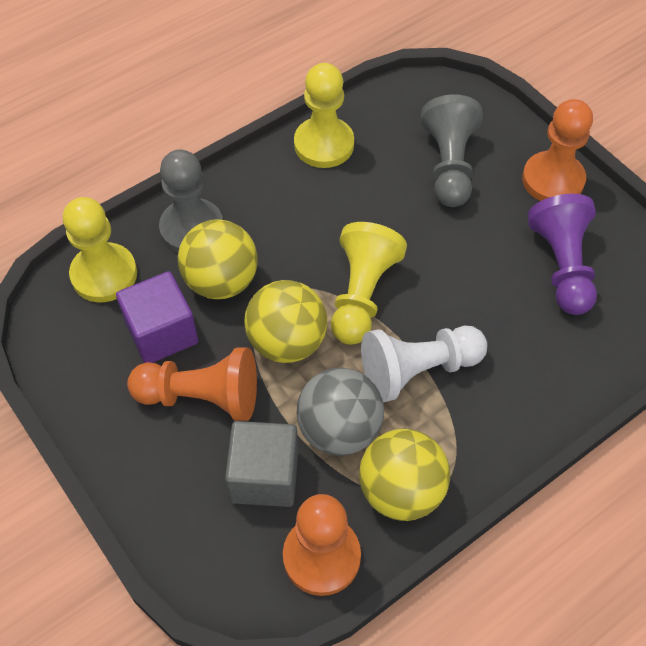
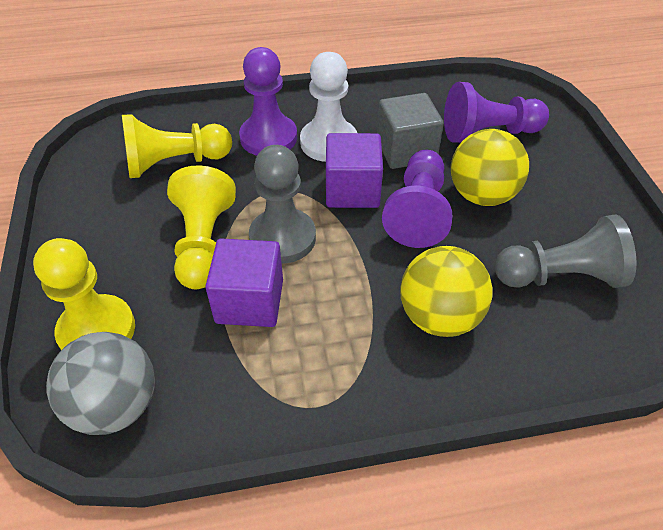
orange pawn: 3 -> 0
purple cube: 1 -> 2
purple pawn: 1 -> 3
yellow ball: 3 -> 2

